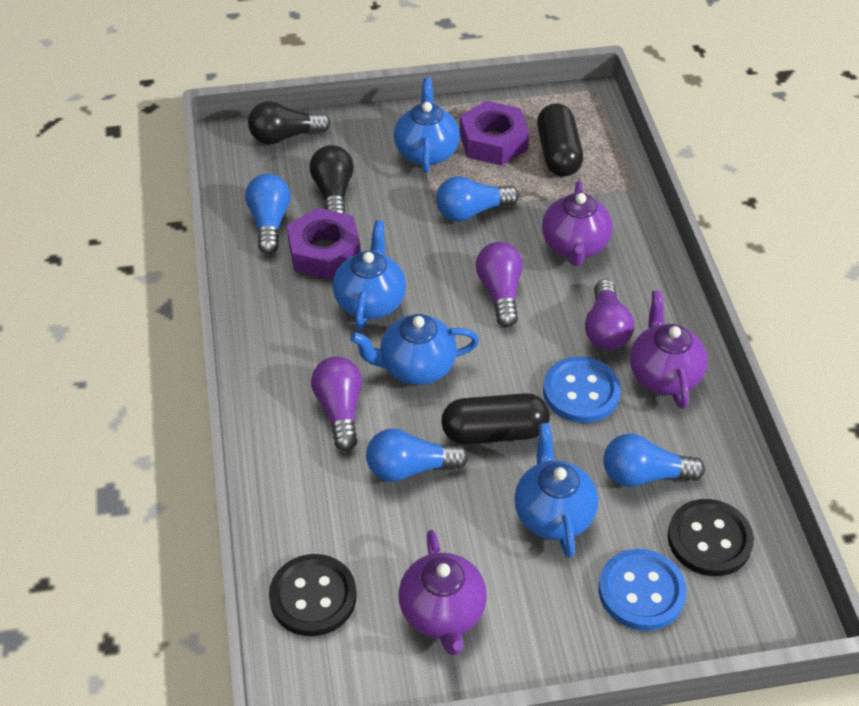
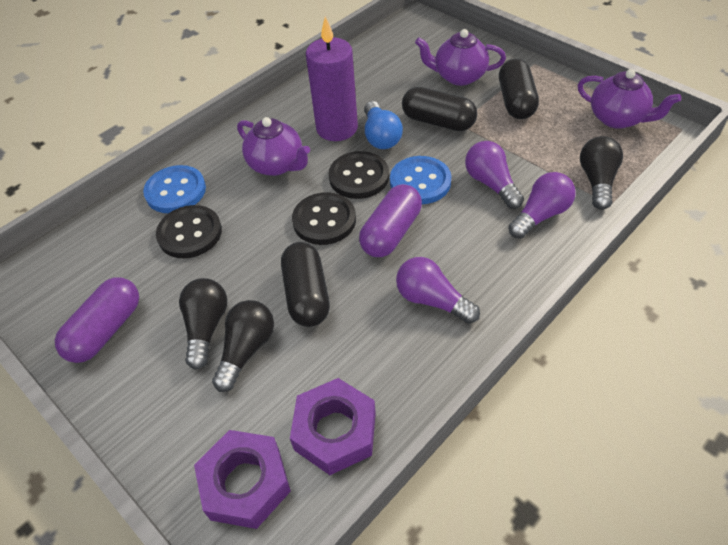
black button: 2 -> 3
black capsule: 2 -> 3
black light bulb: 2 -> 3
blue light bulb: 4 -> 1
blue teapot: 4 -> 0
purple candle: 0 -> 1
purple capsule: 0 -> 2

